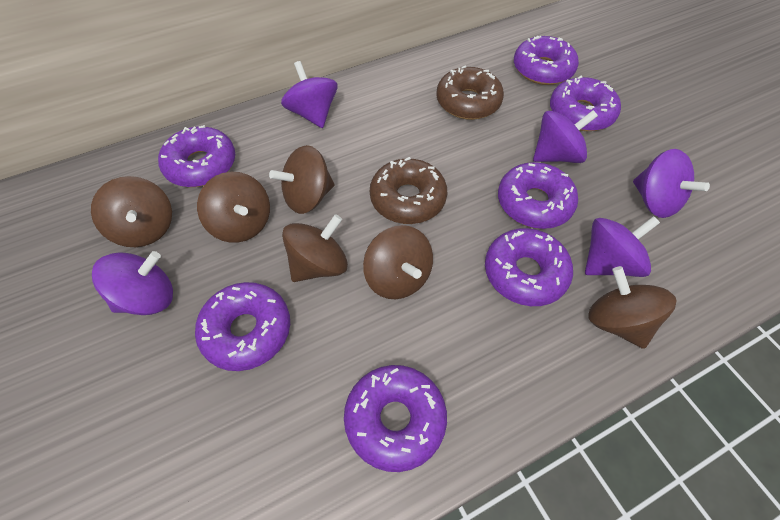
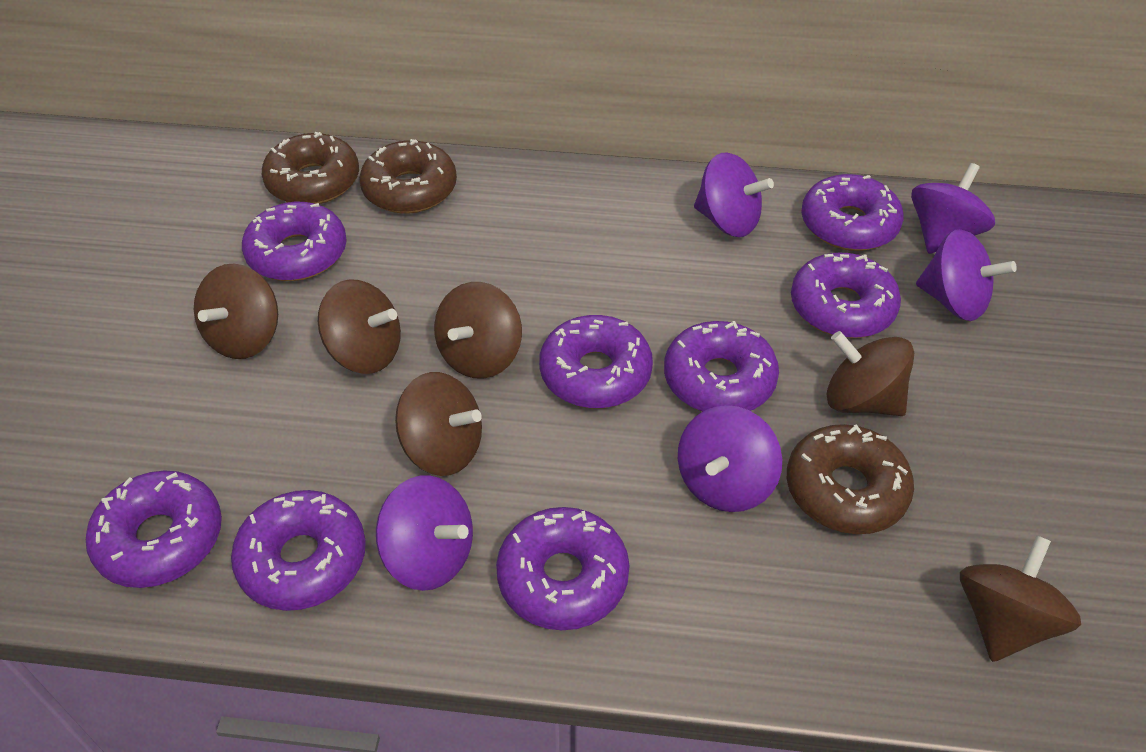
brown donut: 2 -> 3
purple donut: 7 -> 8

